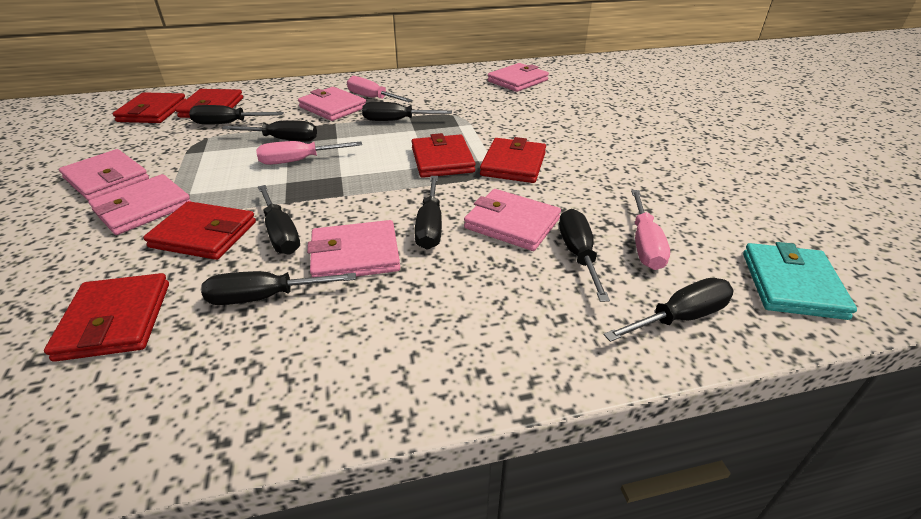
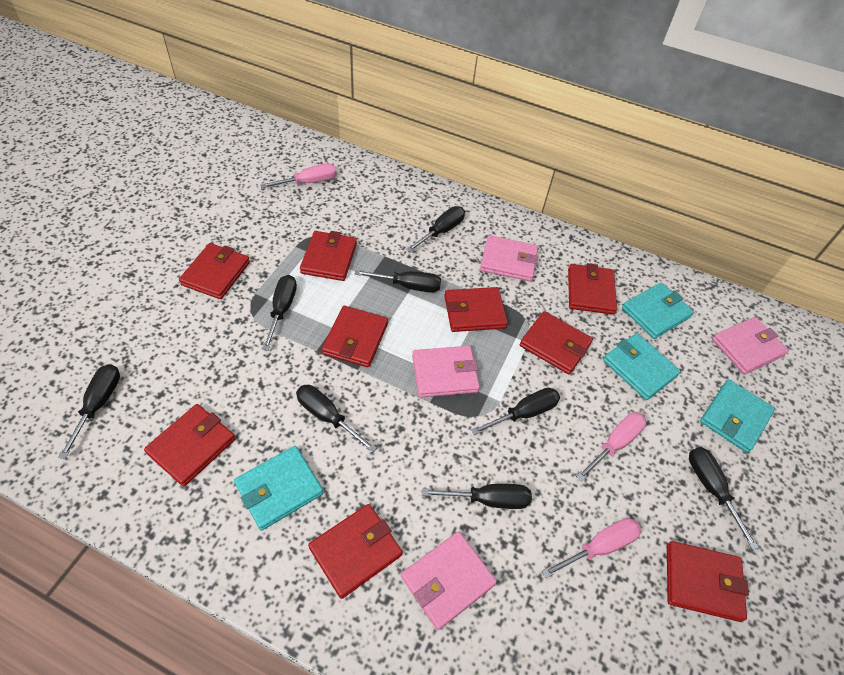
pink wallet: 6 -> 4
red wallet: 6 -> 9
turquoise wallet: 1 -> 4

